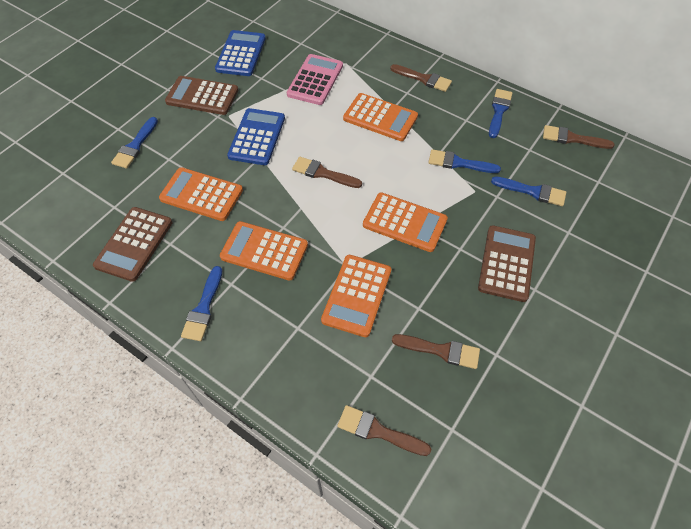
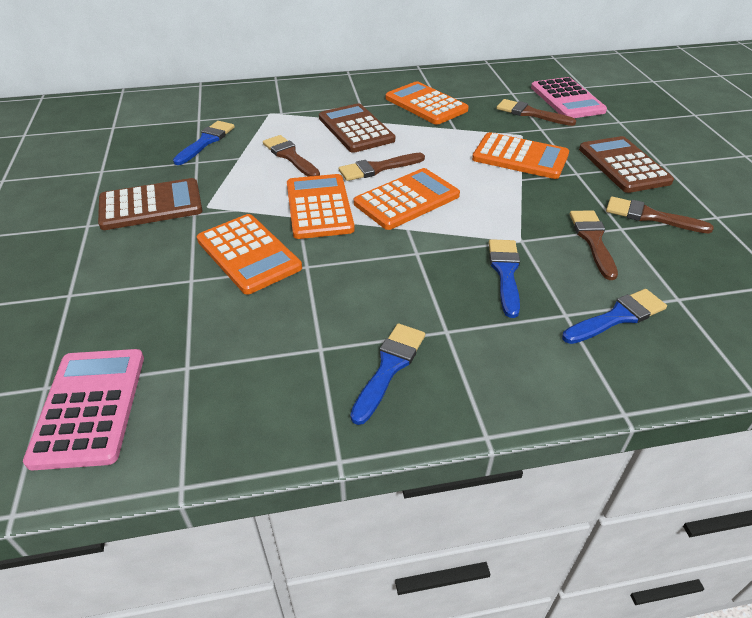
blue brush: 5 -> 4
blue calculator: 2 -> 0
pink calculator: 1 -> 2

